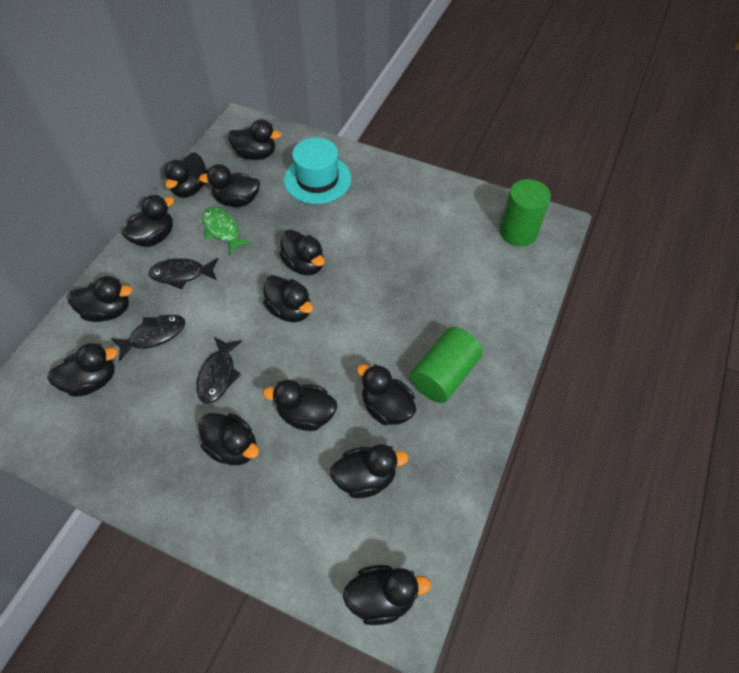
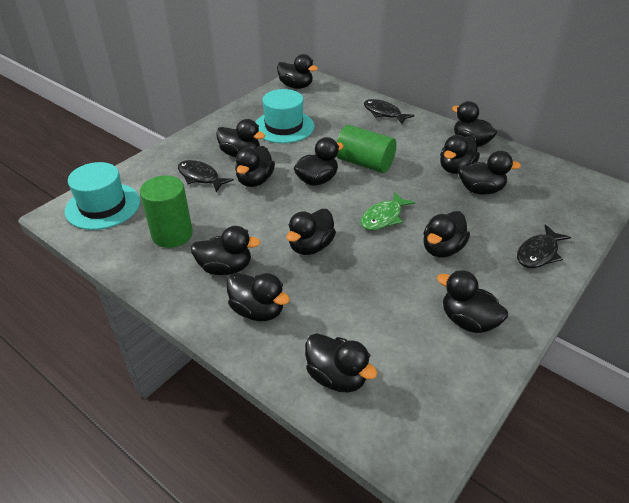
turquoise hat: 1 -> 2

